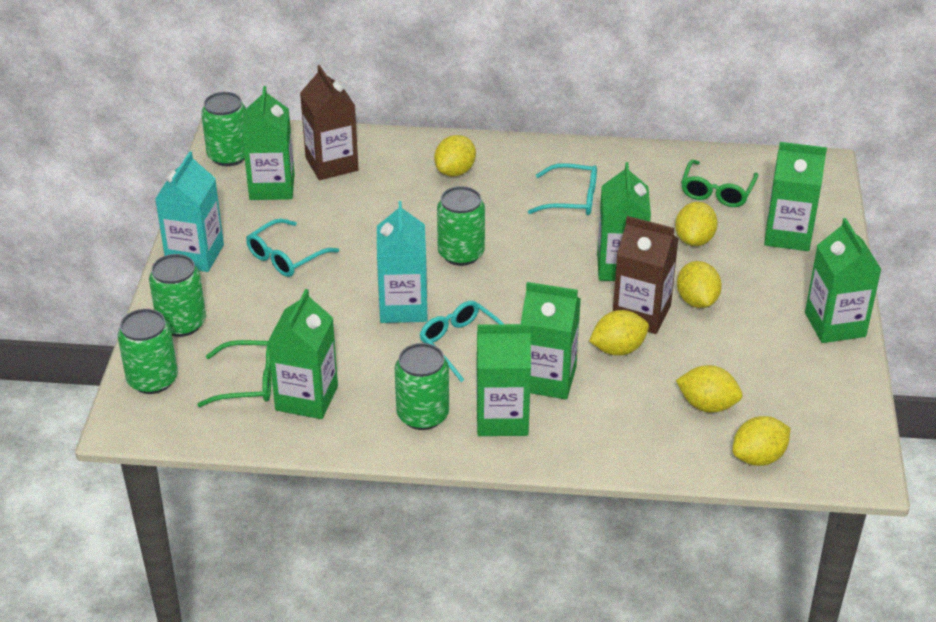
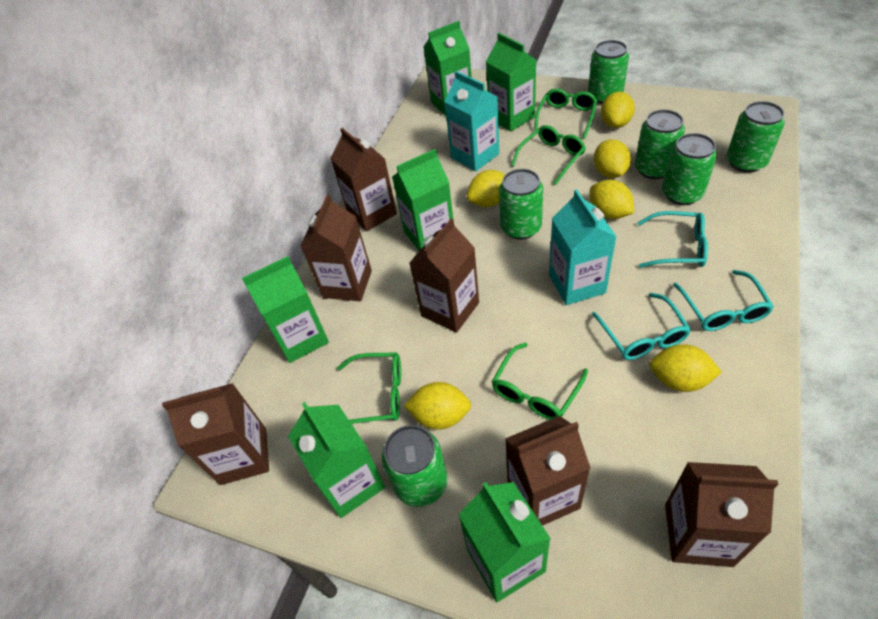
brown carton: 2 -> 6
green can: 5 -> 6
green carton: 7 -> 6
green glasses: 2 -> 4

